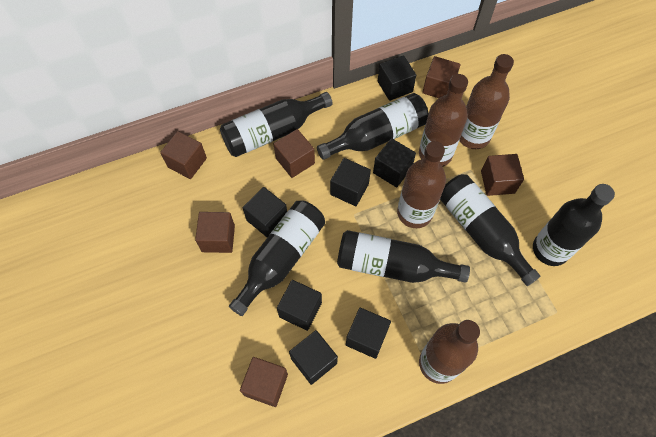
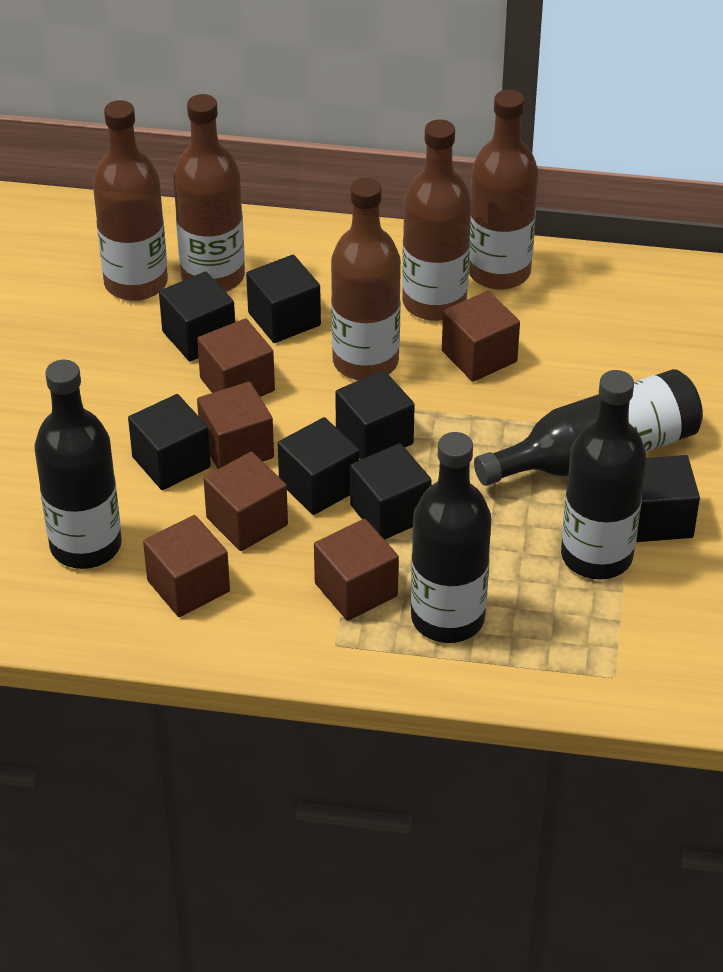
black bottle: 6 -> 4
brown bottle: 4 -> 5

